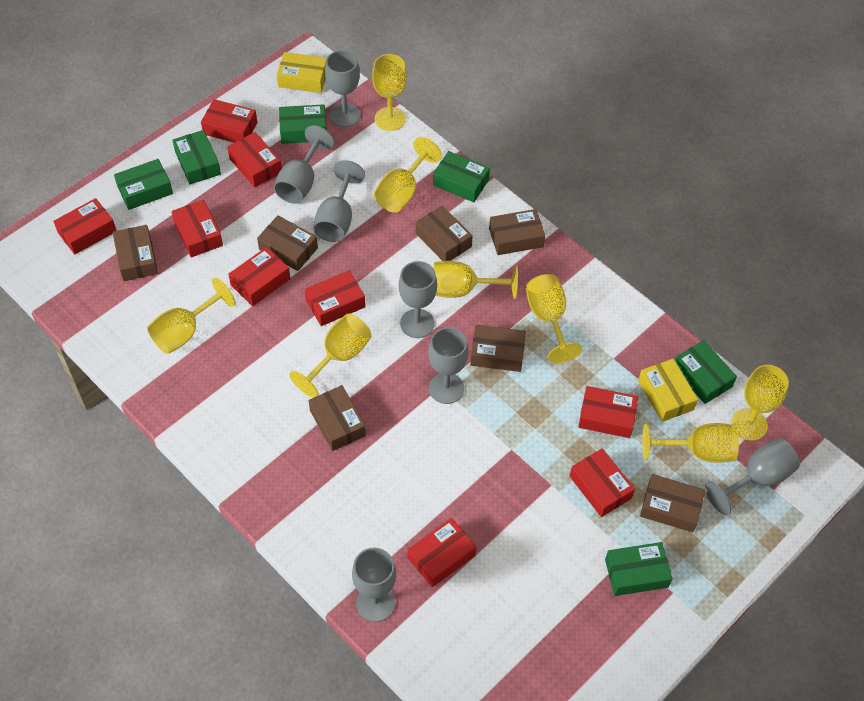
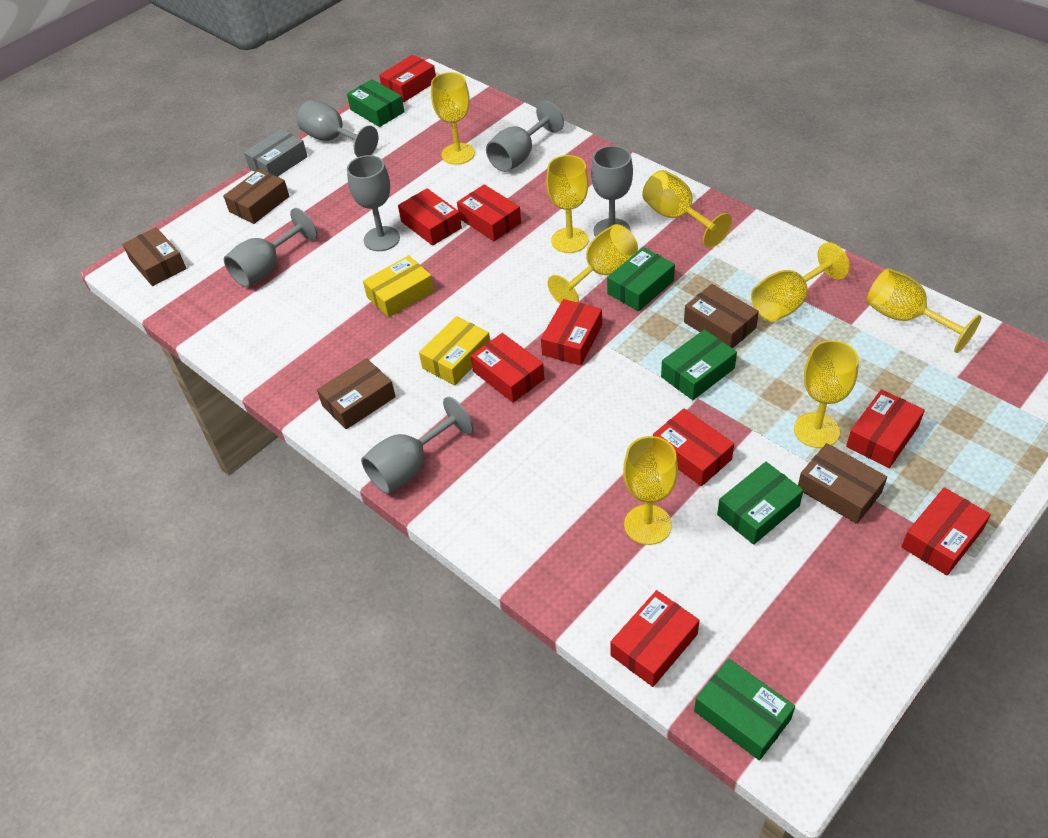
brown box: 7 -> 5
green box: 6 -> 5
grey box: 0 -> 1
grey goblet: 7 -> 6

